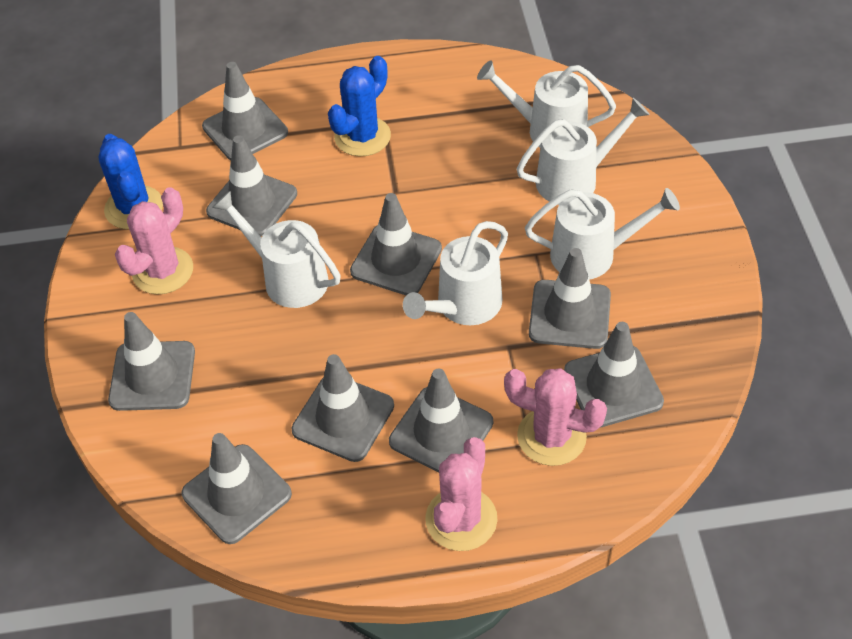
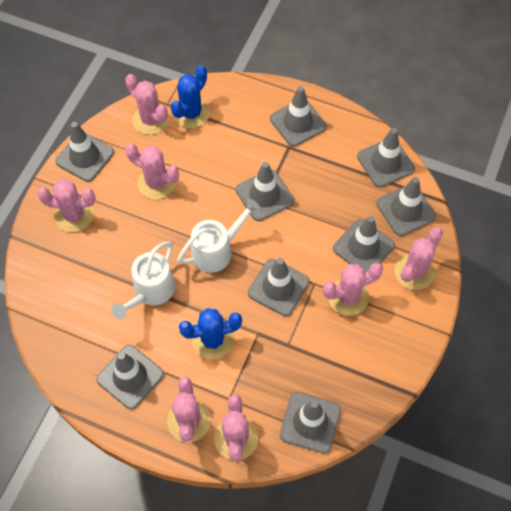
pink cactus: 3 -> 7
white watering can: 5 -> 2

